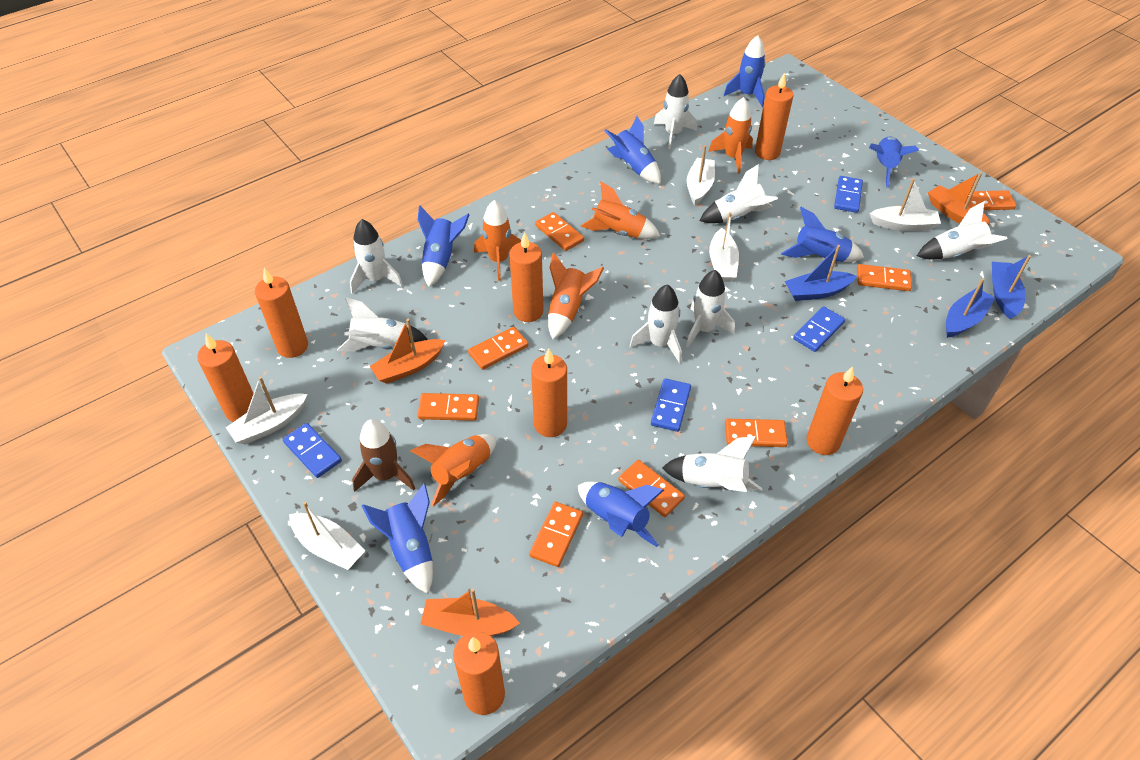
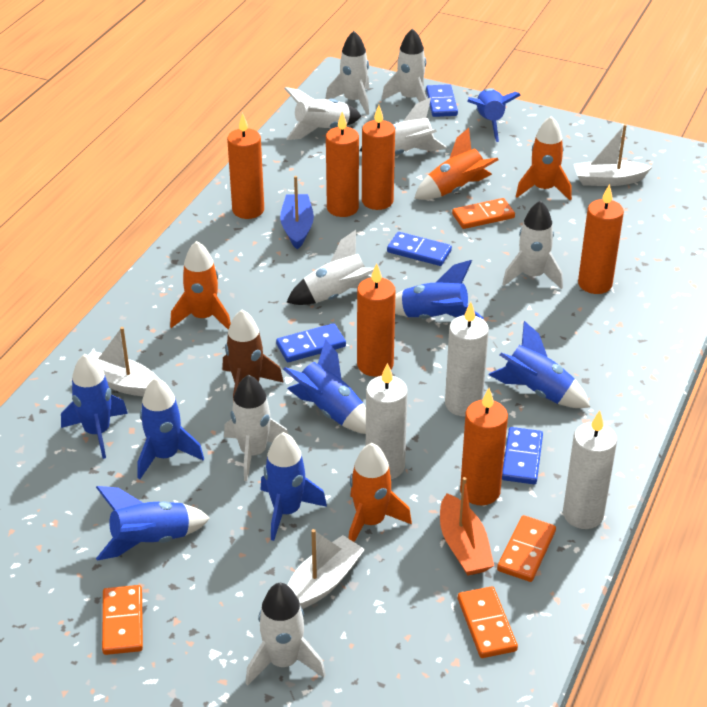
blue boat: 3 -> 1
blue rocket: 7 -> 8
orange boat: 3 -> 1
orange candle: 7 -> 6
orange domino: 8 -> 4
orange rocket: 5 -> 4
white boat: 5 -> 3
white candle: 0 -> 3

